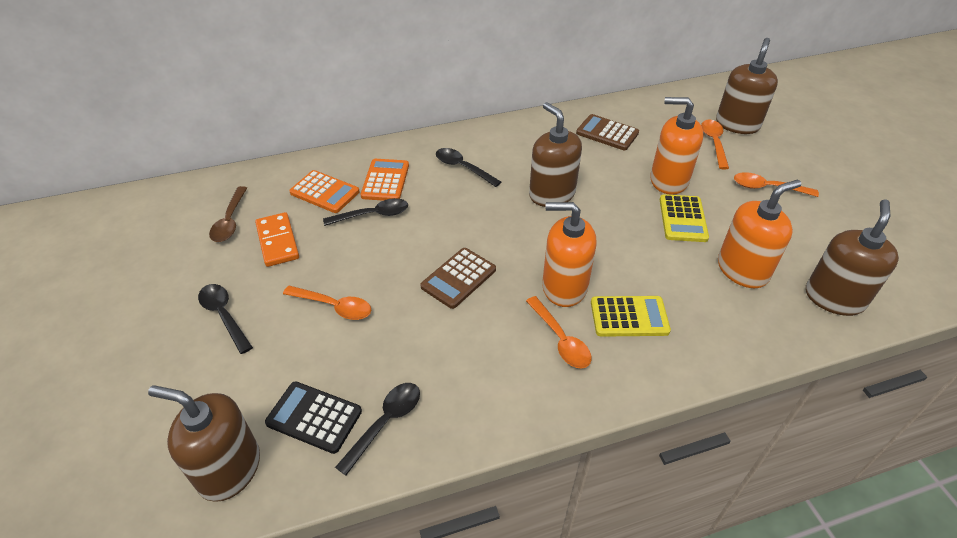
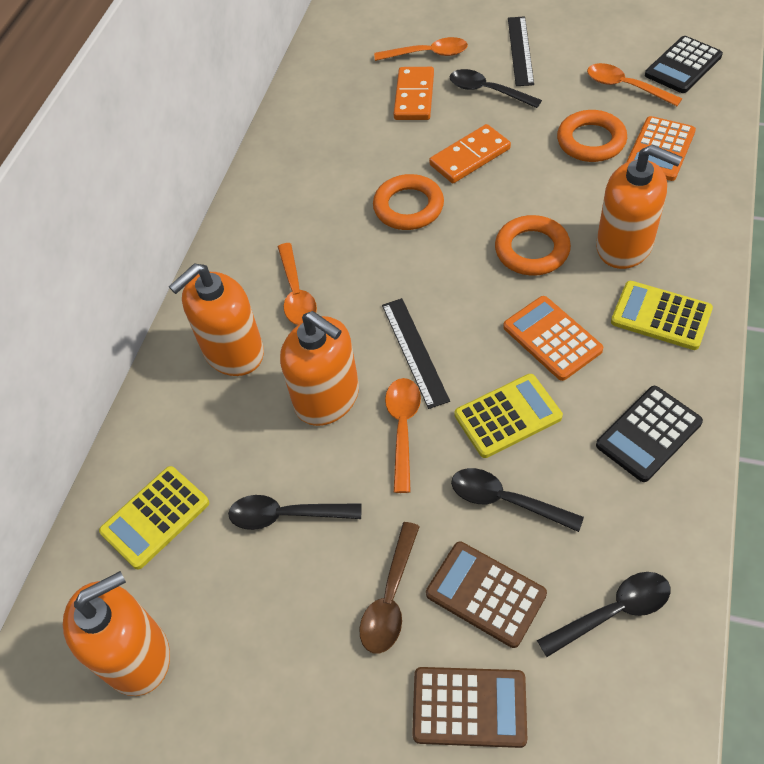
black calculator: 1 -> 2
black ruler: 0 -> 2
brown soap dispenser: 4 -> 0
orange domino: 1 -> 2
orange ring: 0 -> 3
orange soap dispenser: 3 -> 4
yellow calculator: 2 -> 3

